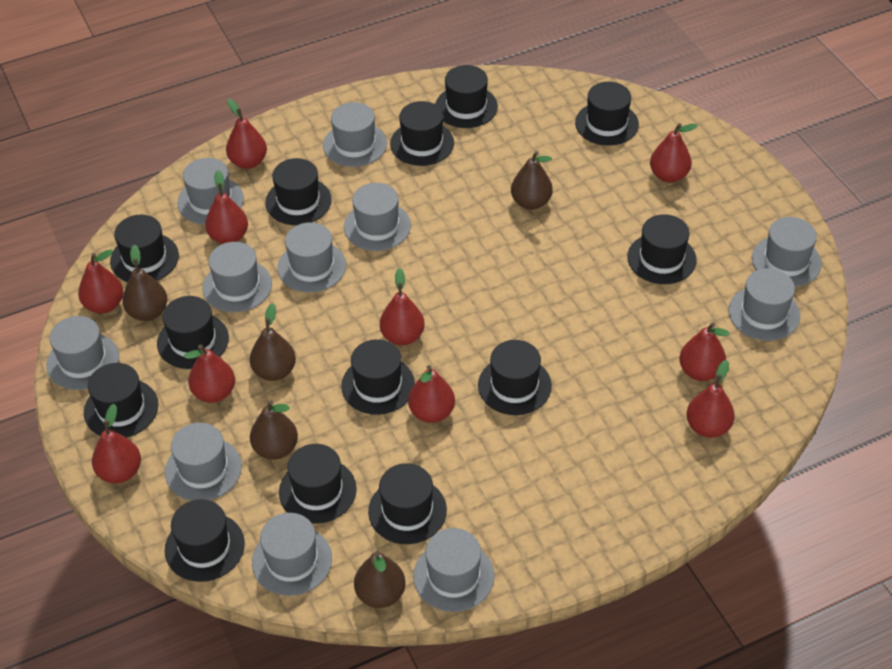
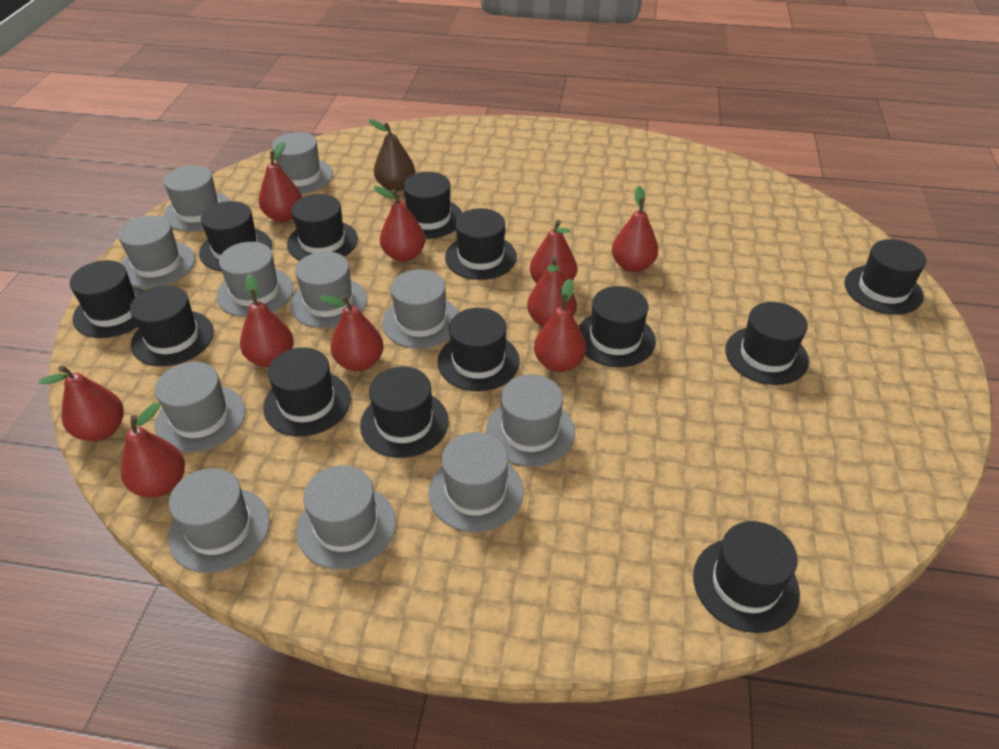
brown pear: 5 -> 1

